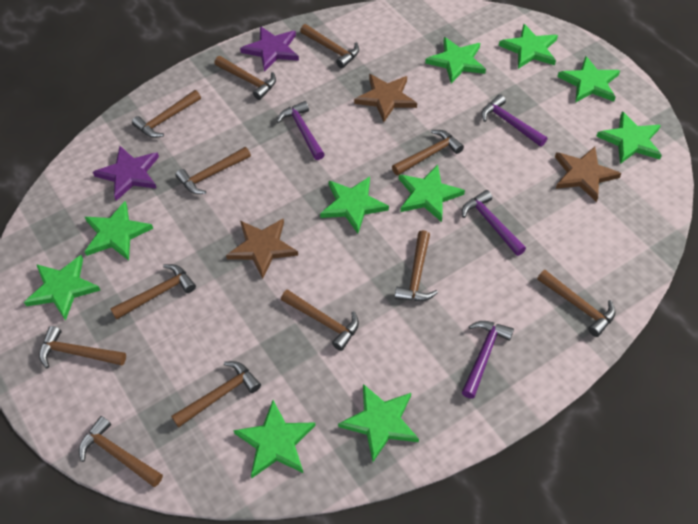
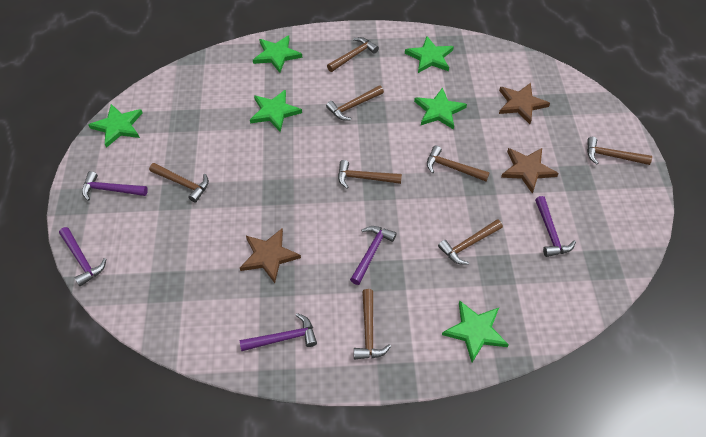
brown hammer: 12 -> 8
green star: 10 -> 6
purple hammer: 4 -> 5
purple star: 2 -> 0

